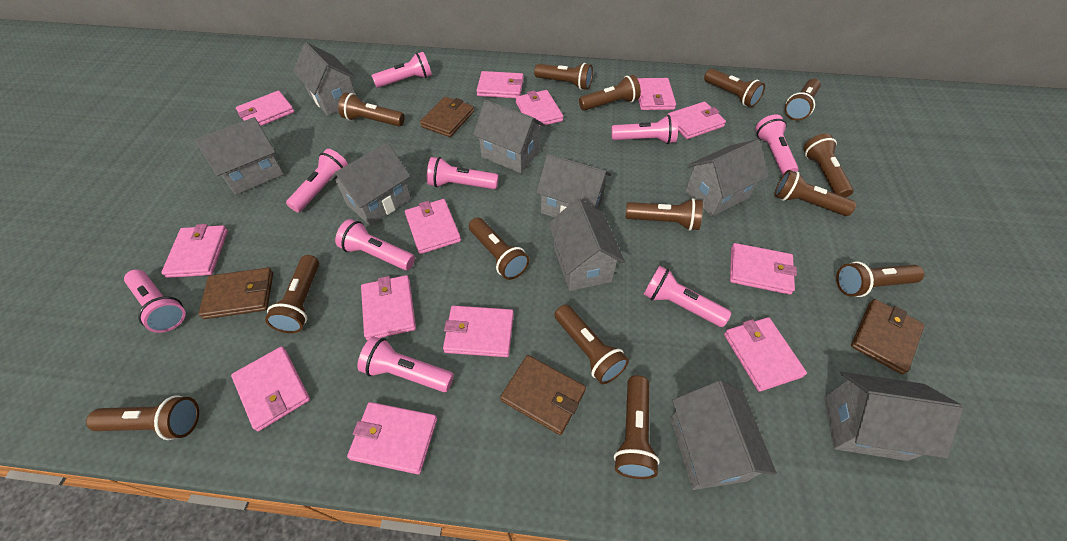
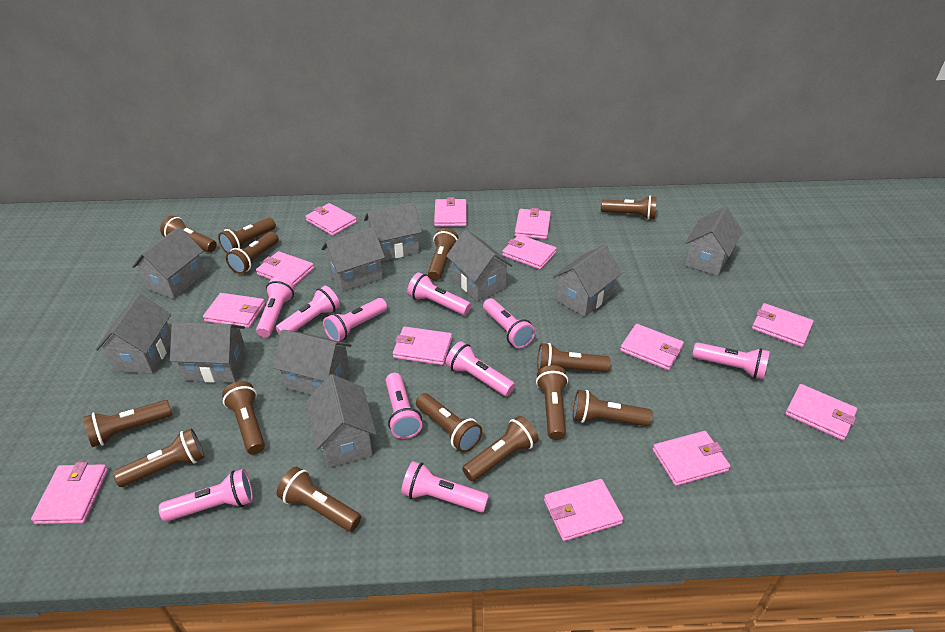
brown wallet: 4 -> 0
grey house: 9 -> 10
pink flashlight: 9 -> 10

